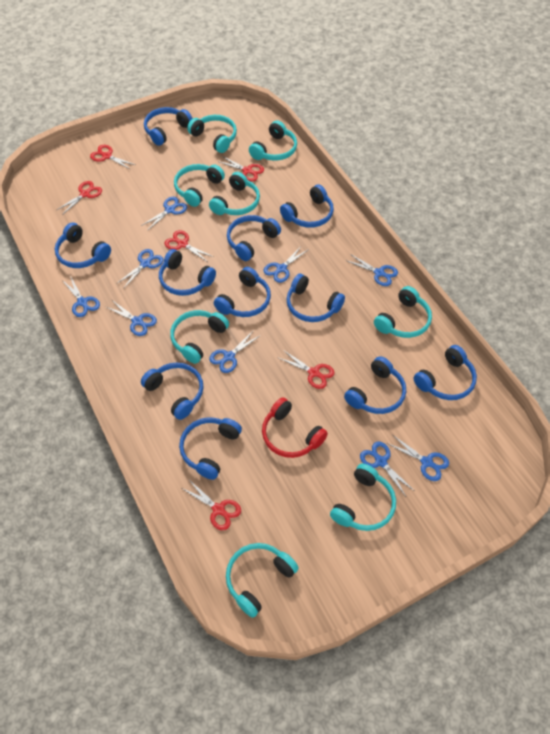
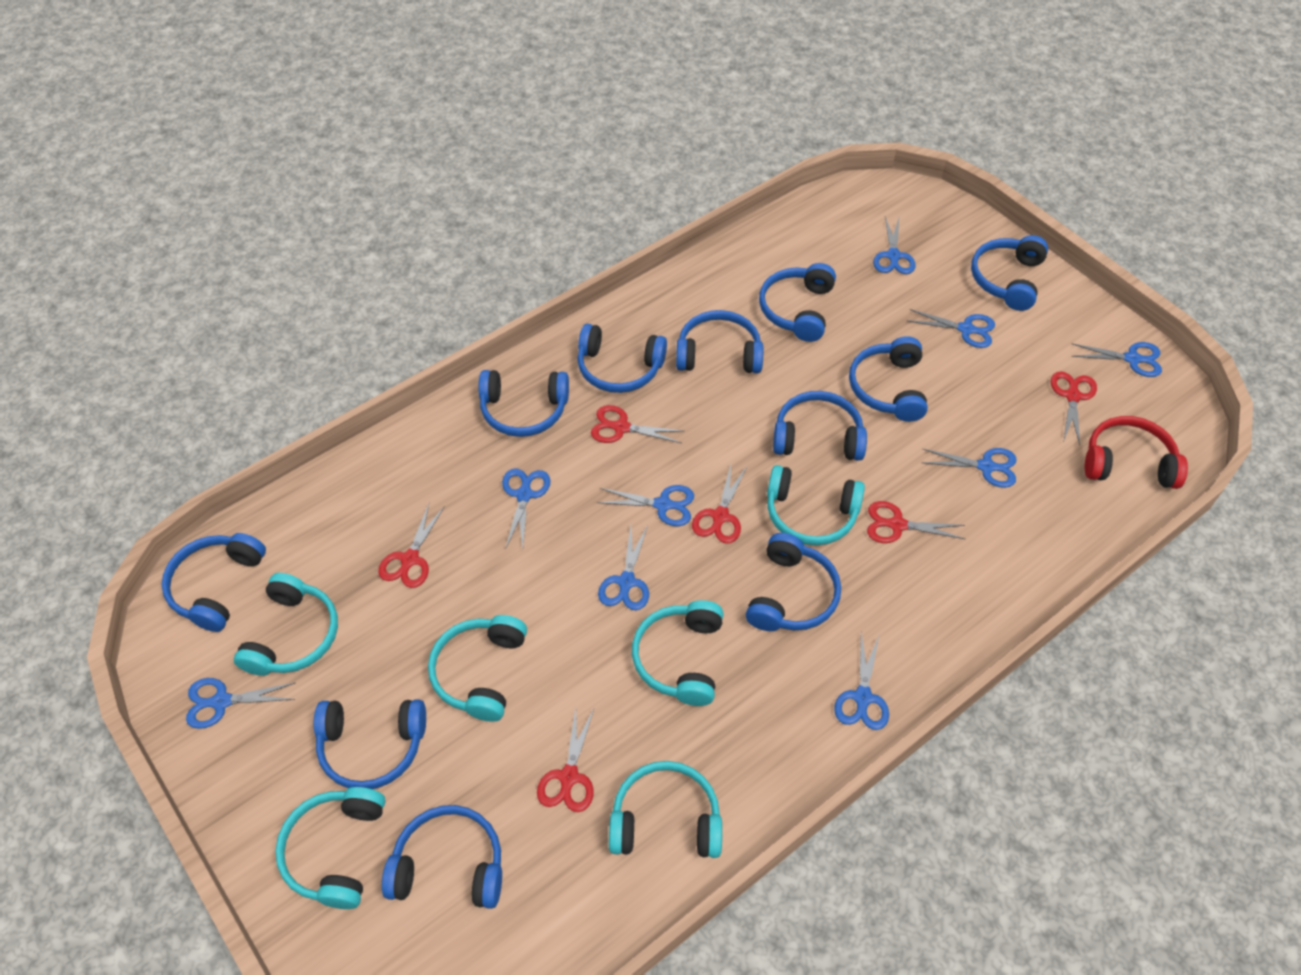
turquoise headphones: 8 -> 6

